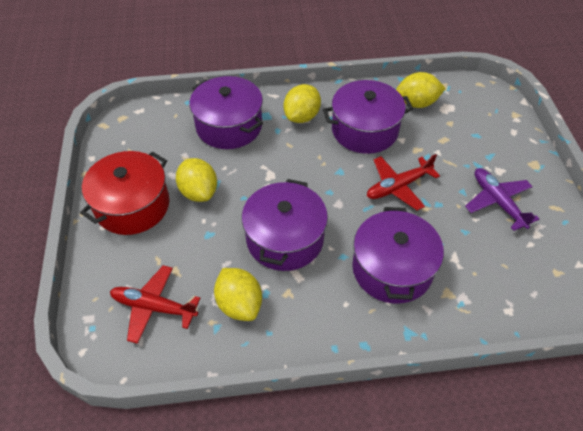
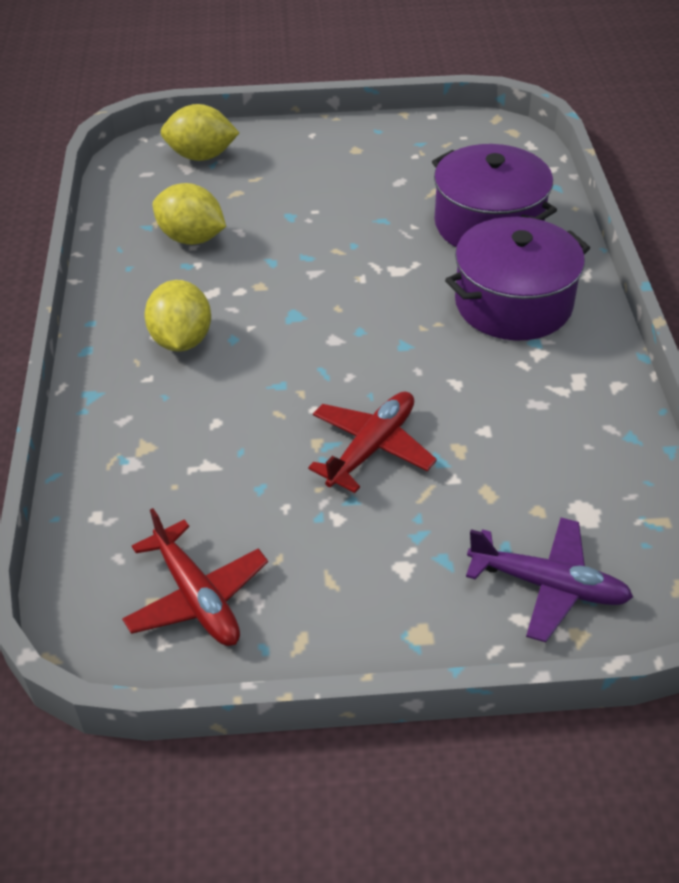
purple pot: 4 -> 2
red pot: 1 -> 0
yellow lemon: 4 -> 3

